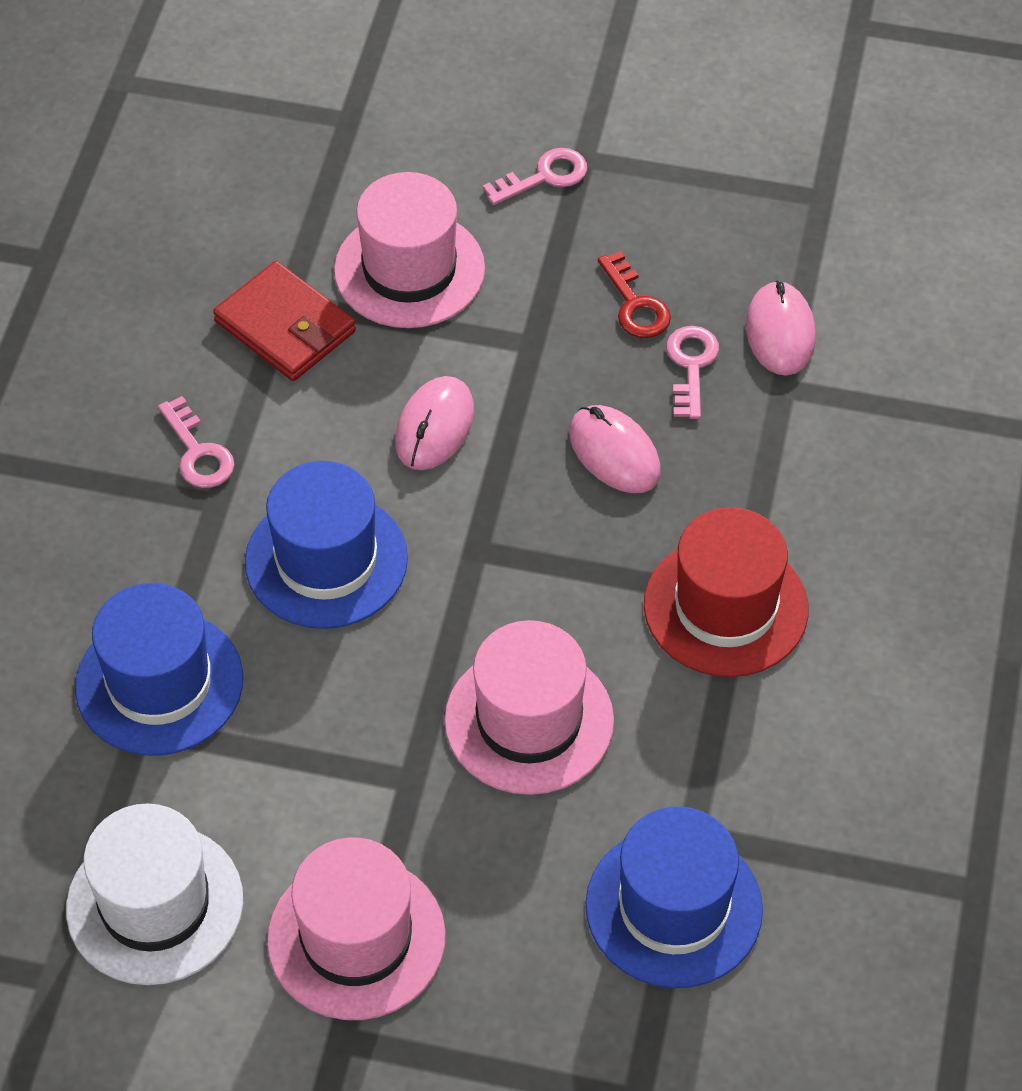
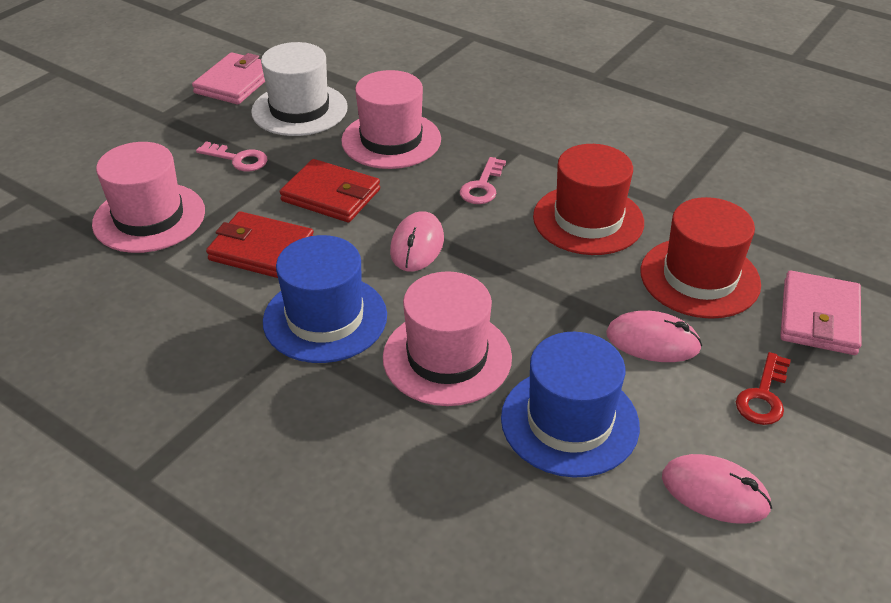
blue hat: 3 -> 2
pink key: 3 -> 2
pink wallet: 0 -> 2
red hat: 1 -> 2
red wallet: 1 -> 2

